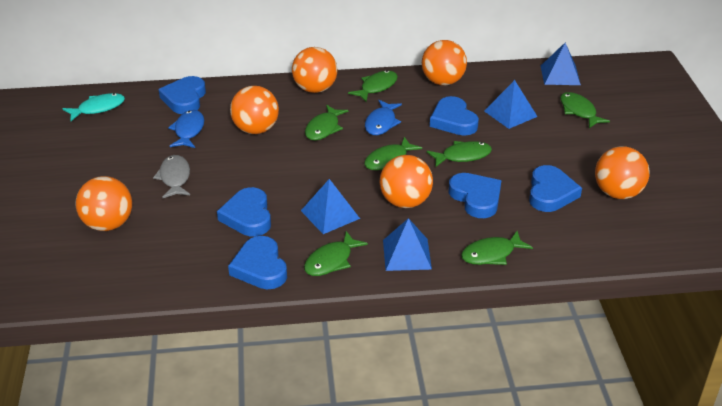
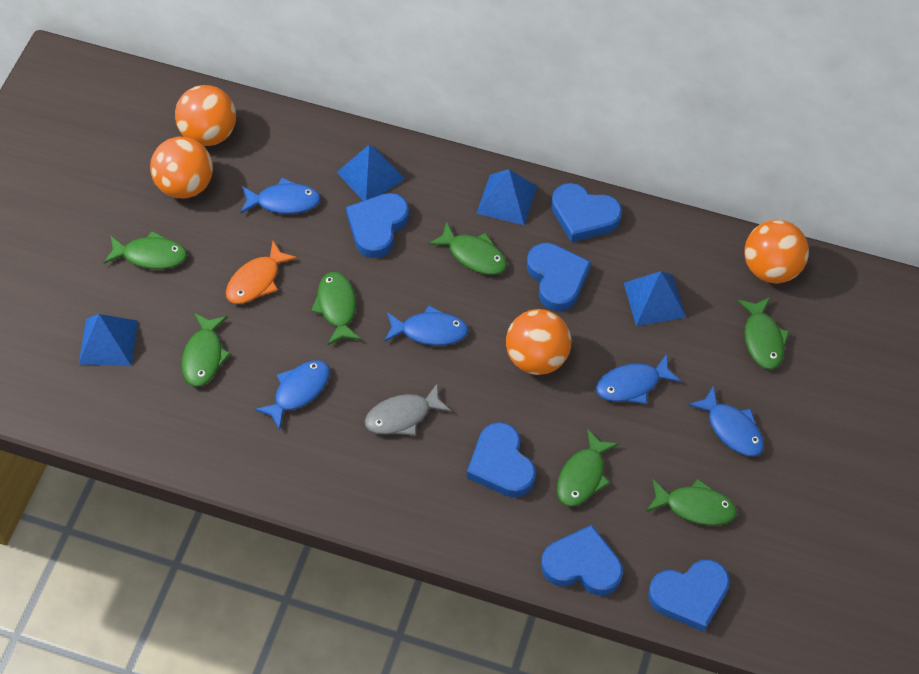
blue fish: 2 -> 5
orange ball: 6 -> 4
orange fish: 0 -> 1
turquoise fish: 1 -> 0

